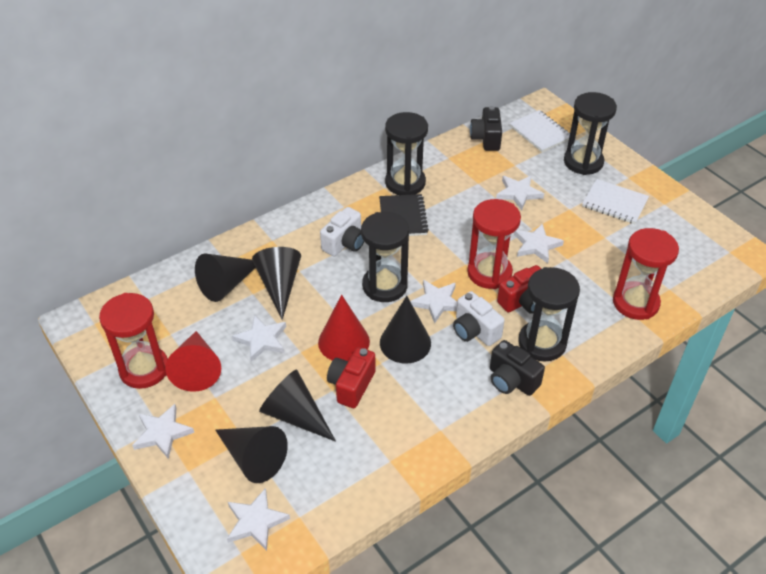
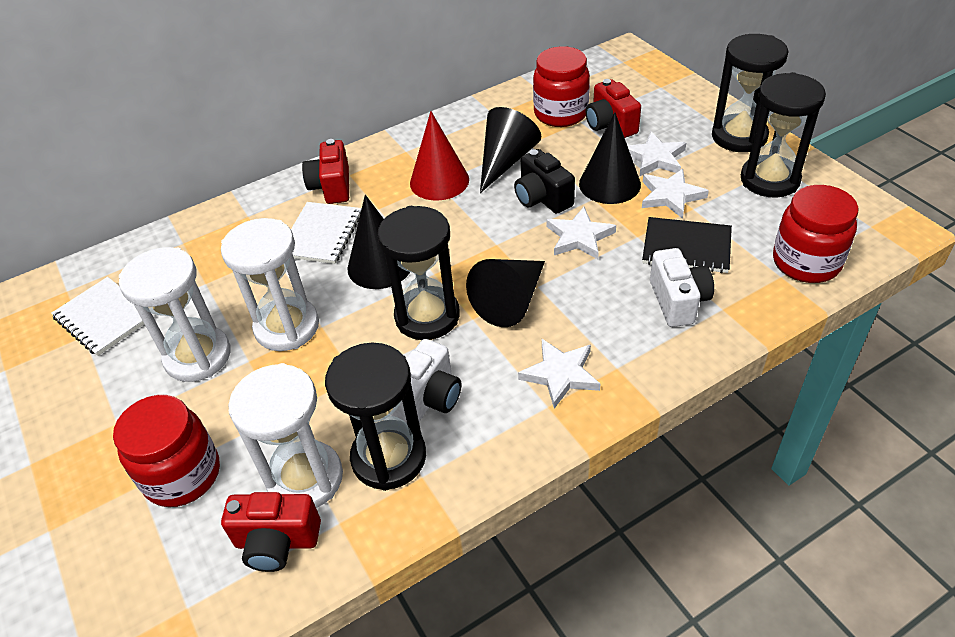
black camera: 2 -> 1
black cone: 5 -> 4
red camera: 2 -> 3
red cone: 2 -> 1
red hourglass: 3 -> 0
red jar: 0 -> 3
white hourglass: 0 -> 3
white star: 6 -> 4

